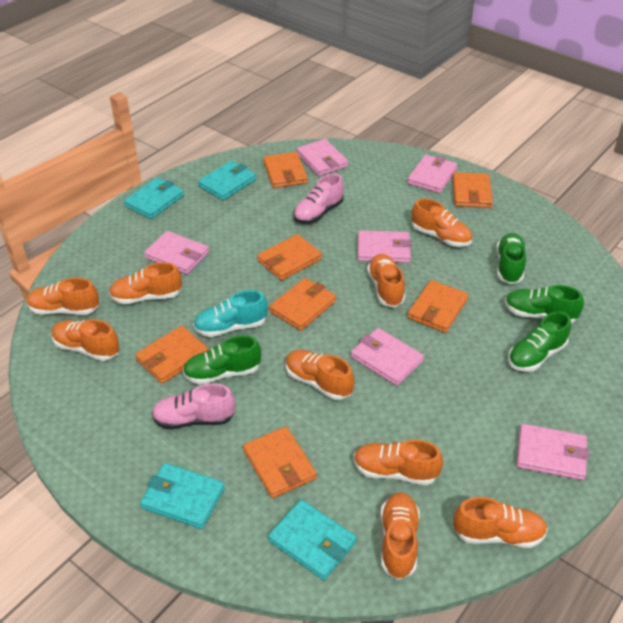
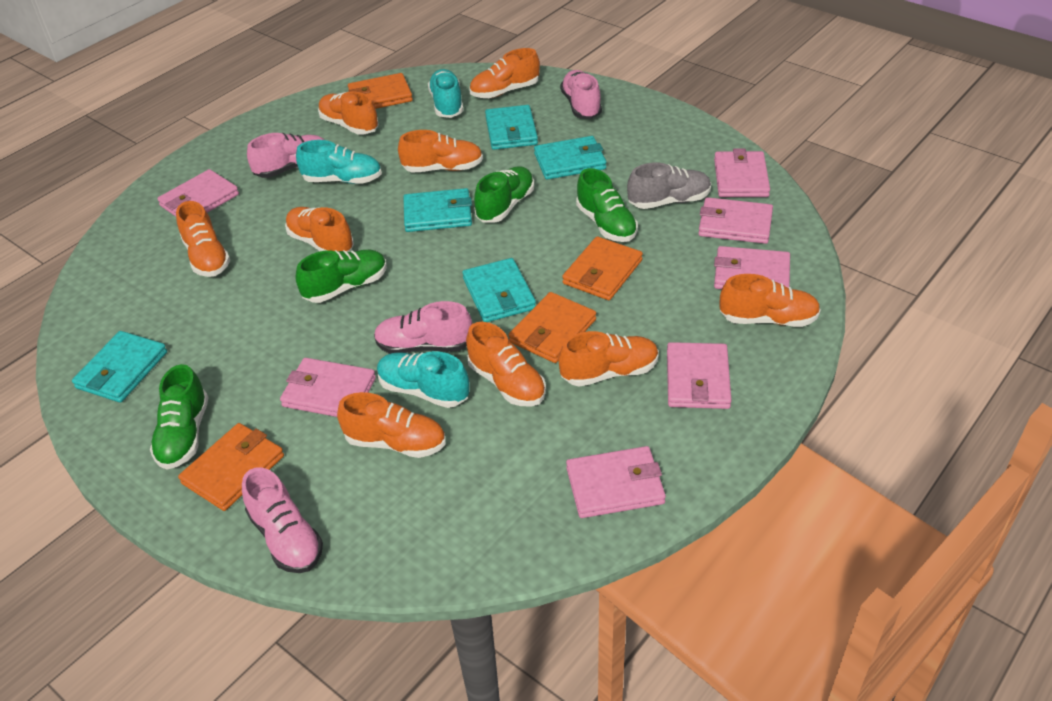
grey shoe: 0 -> 1
orange wallet: 7 -> 4
pink shoe: 2 -> 4
pink wallet: 6 -> 7
turquoise shoe: 1 -> 3
turquoise wallet: 4 -> 5

